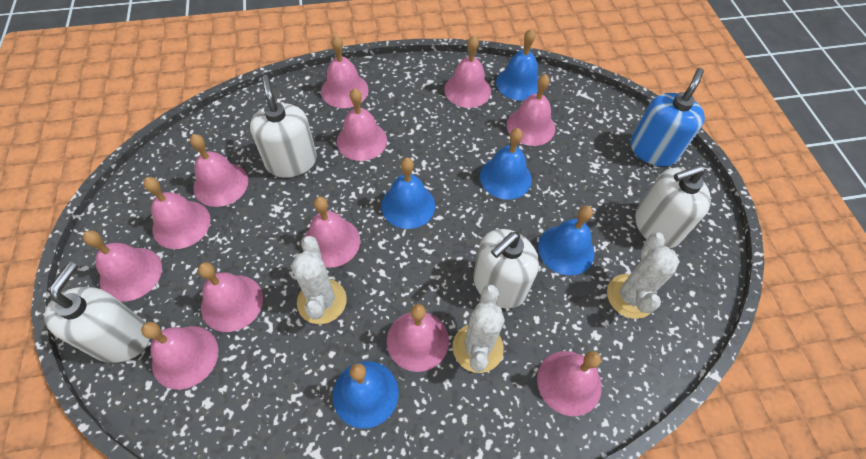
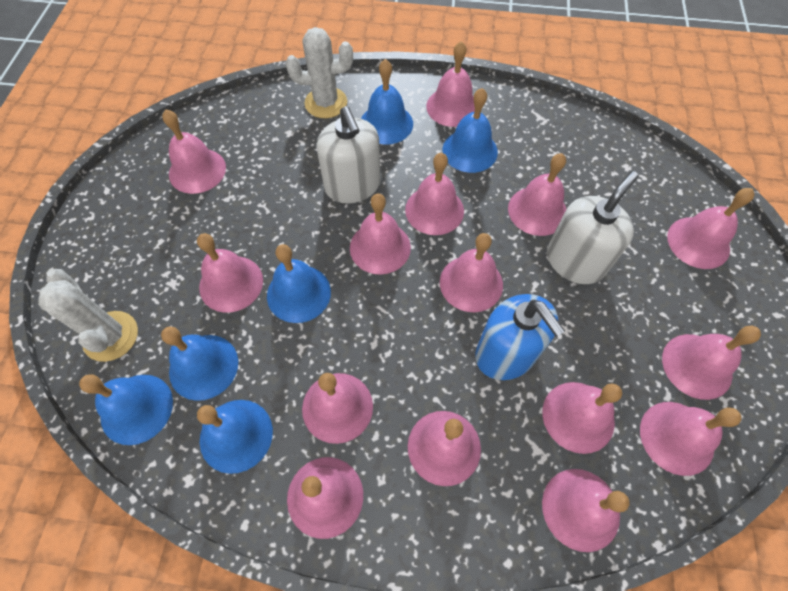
blue bell: 5 -> 6
pink bell: 12 -> 15
white cactus: 3 -> 2
white soap dispenser: 4 -> 2

